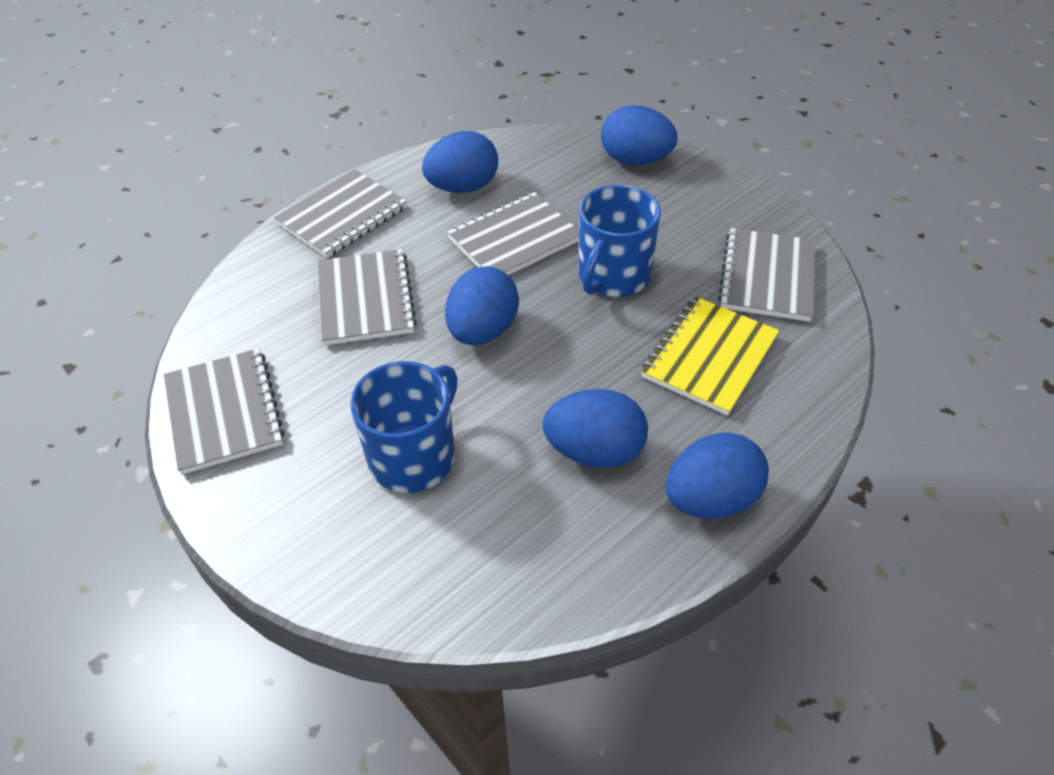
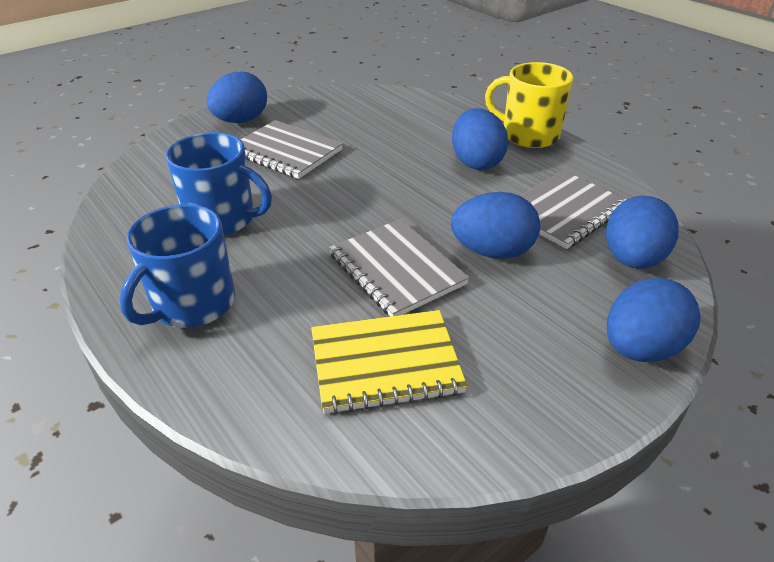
grey notebook: 5 -> 3
yellow mug: 0 -> 1

